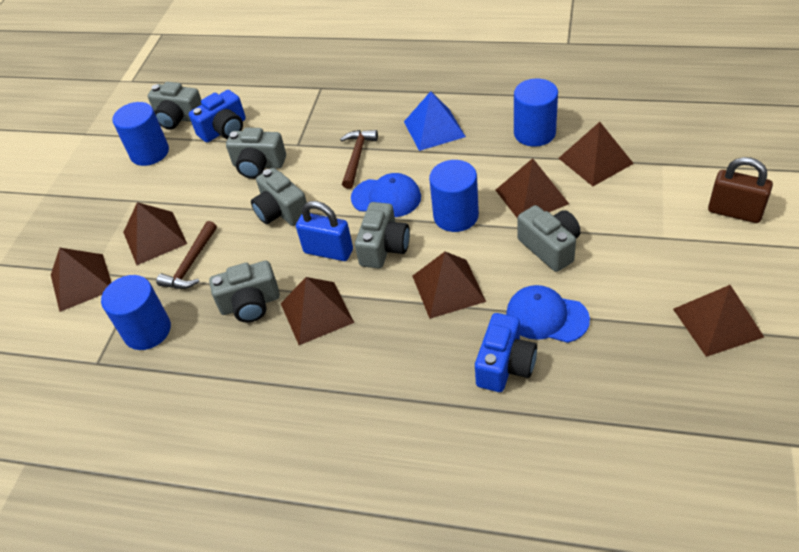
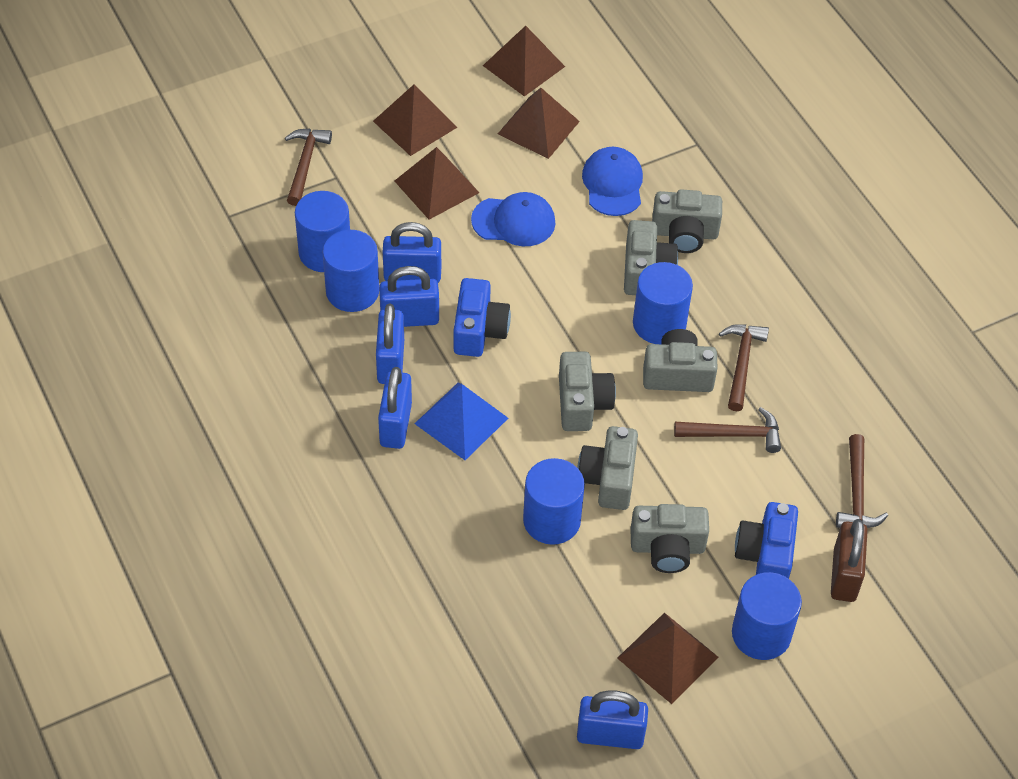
blue cylinder: 4 -> 5
blue padlock: 1 -> 5
brown hammer: 2 -> 4
brown pyramid: 7 -> 5

